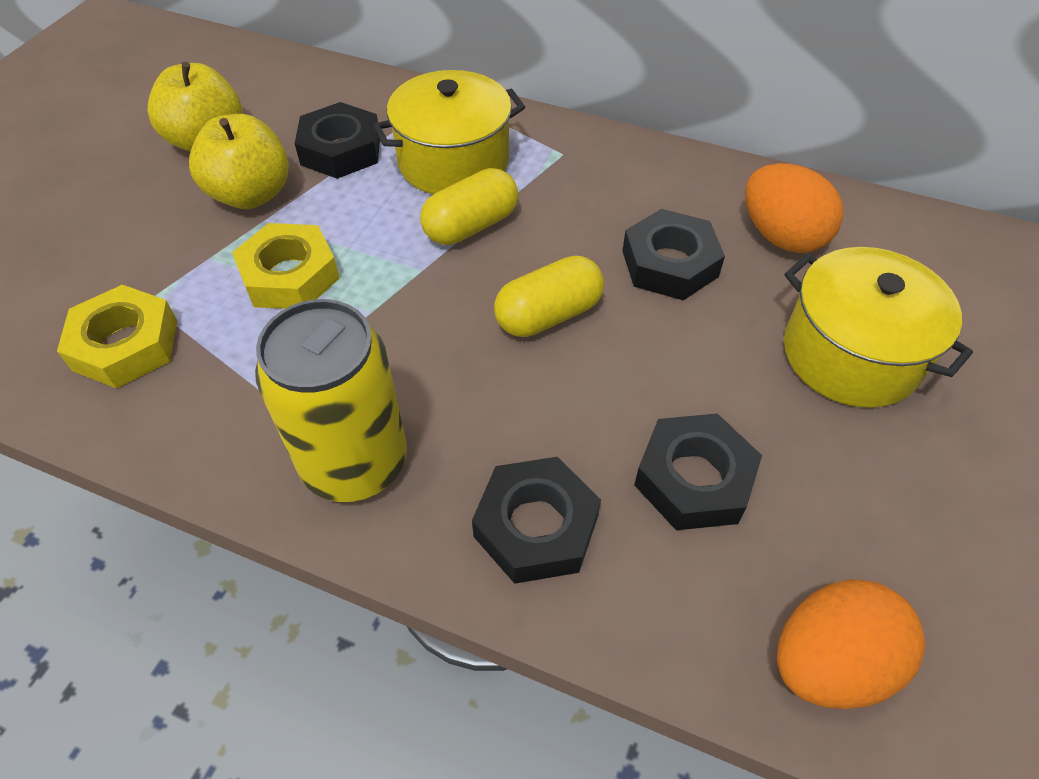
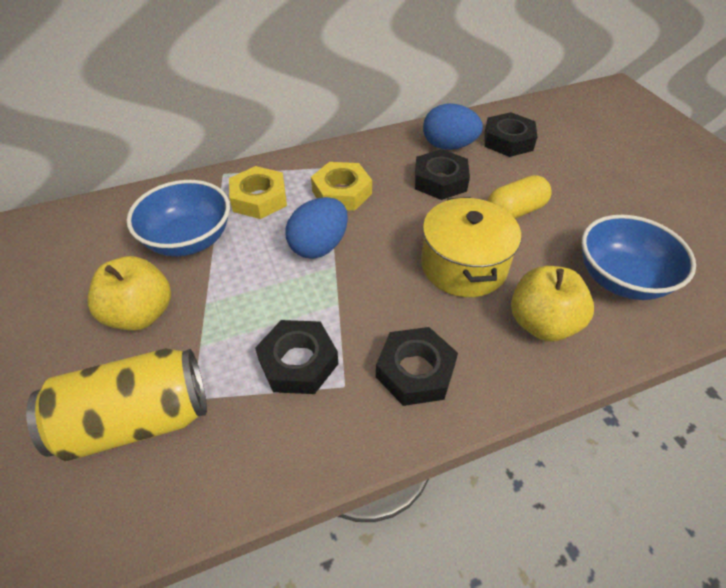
blue bowl: 0 -> 2
blue egg: 0 -> 2
orange egg: 2 -> 0
yellow capsule: 2 -> 1
yellow pot: 2 -> 1

